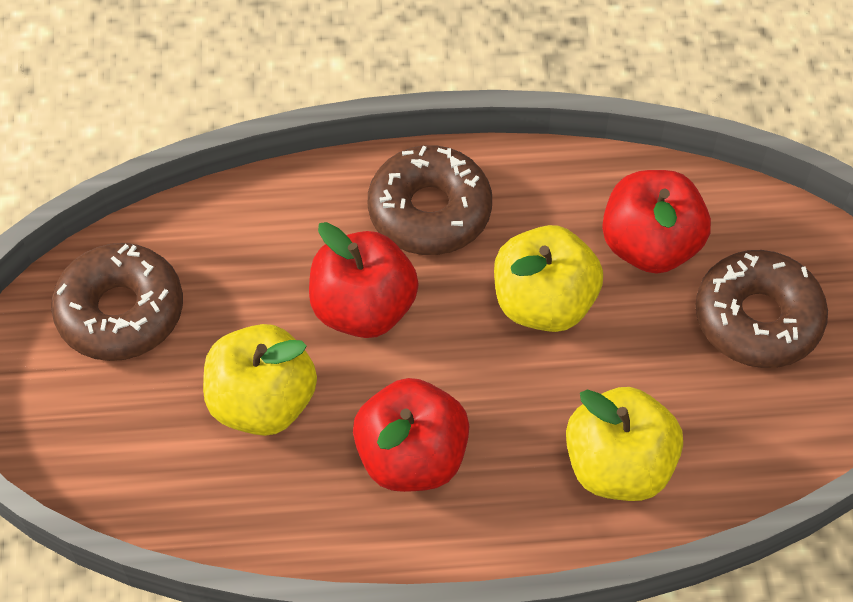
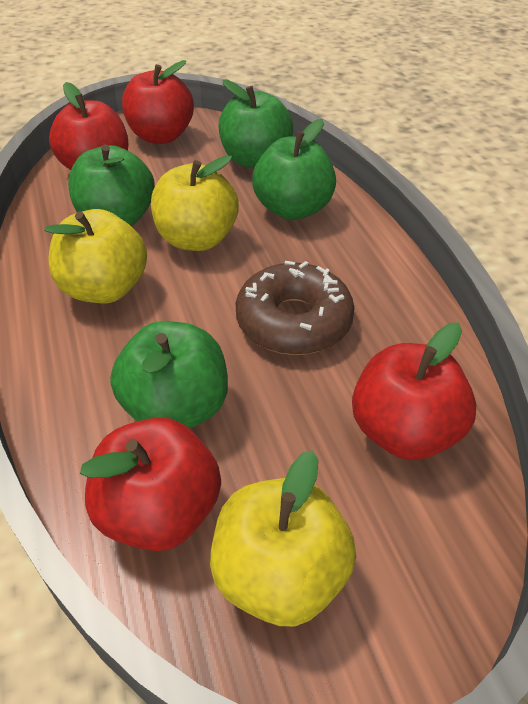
brown donut: 3 -> 1
green apple: 0 -> 4
red apple: 3 -> 4

